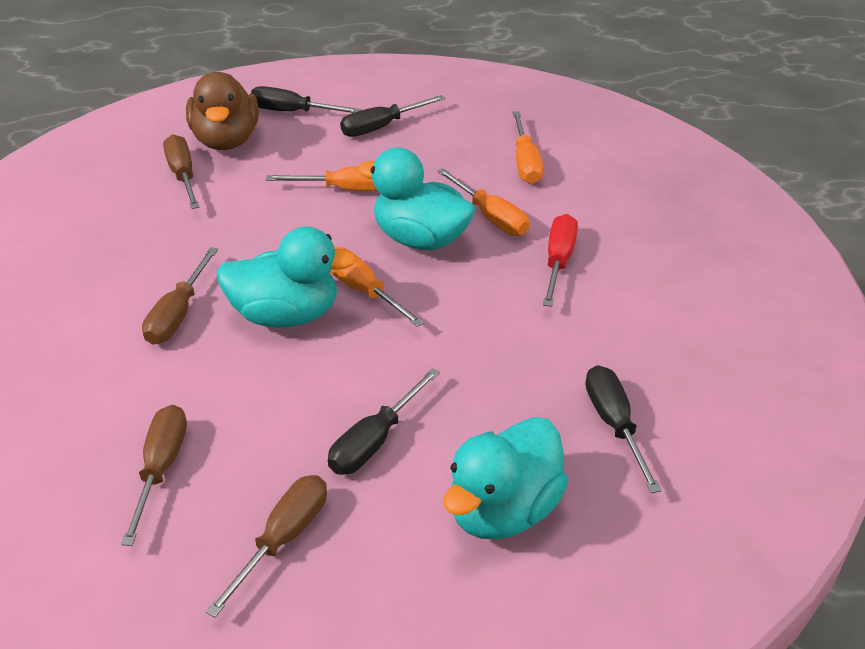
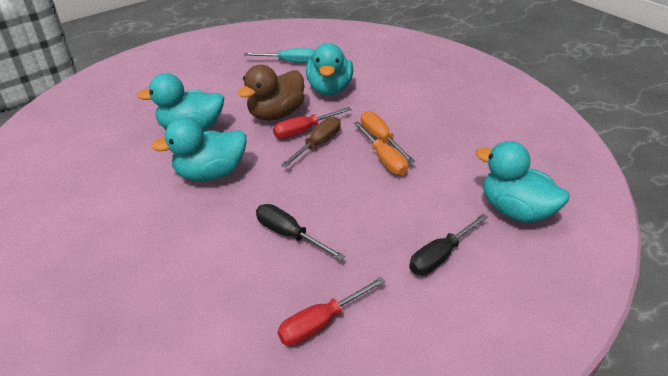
black screwdriver: 4 -> 2
brown screwdriver: 4 -> 1
orange screwdriver: 4 -> 2
red screwdriver: 1 -> 2
turquoise duck: 3 -> 4
turquoise screwdriver: 0 -> 1

